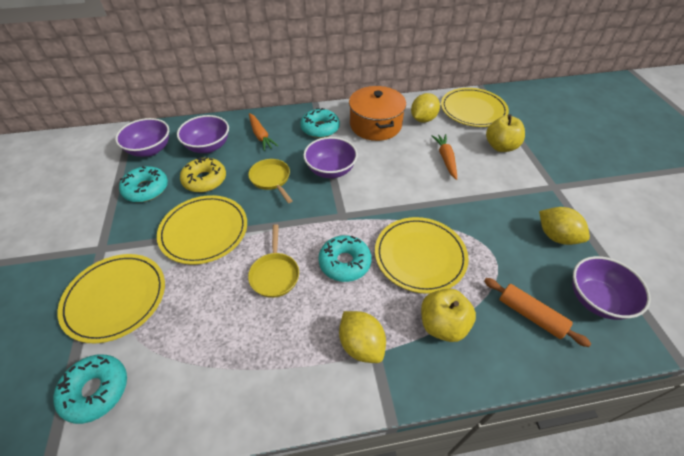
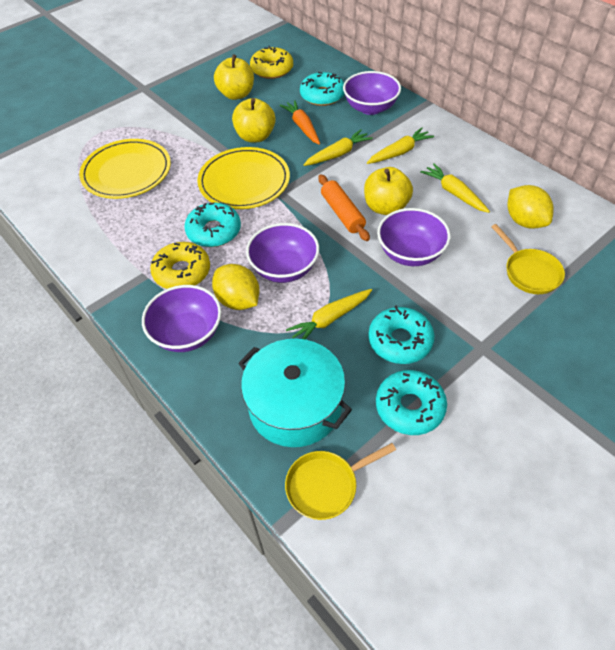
orange carrot: 2 -> 1
orange pot: 1 -> 0
turquoise pot: 0 -> 1
yellow apple: 2 -> 3
yellow carrot: 0 -> 4
yellow donut: 1 -> 2
yellow lemon: 3 -> 2
yellow plate: 4 -> 2

